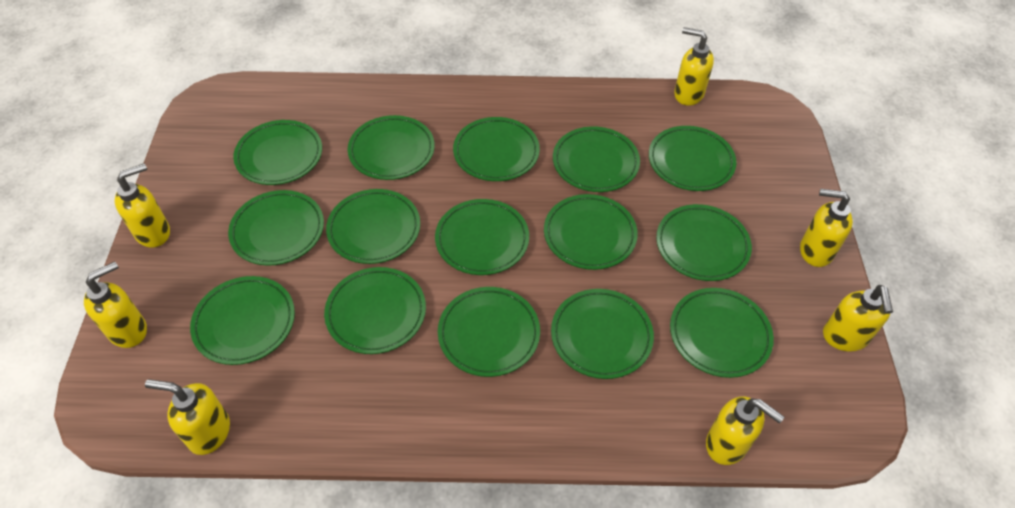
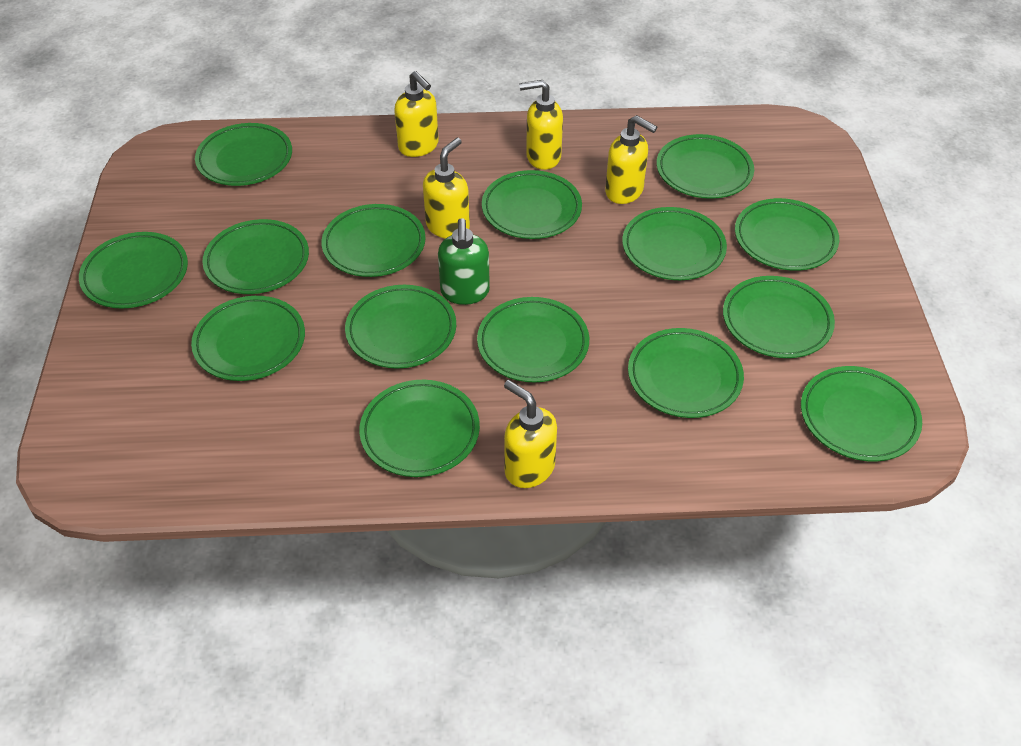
green soap dispenser: 0 -> 1
yellow soap dispenser: 7 -> 5

